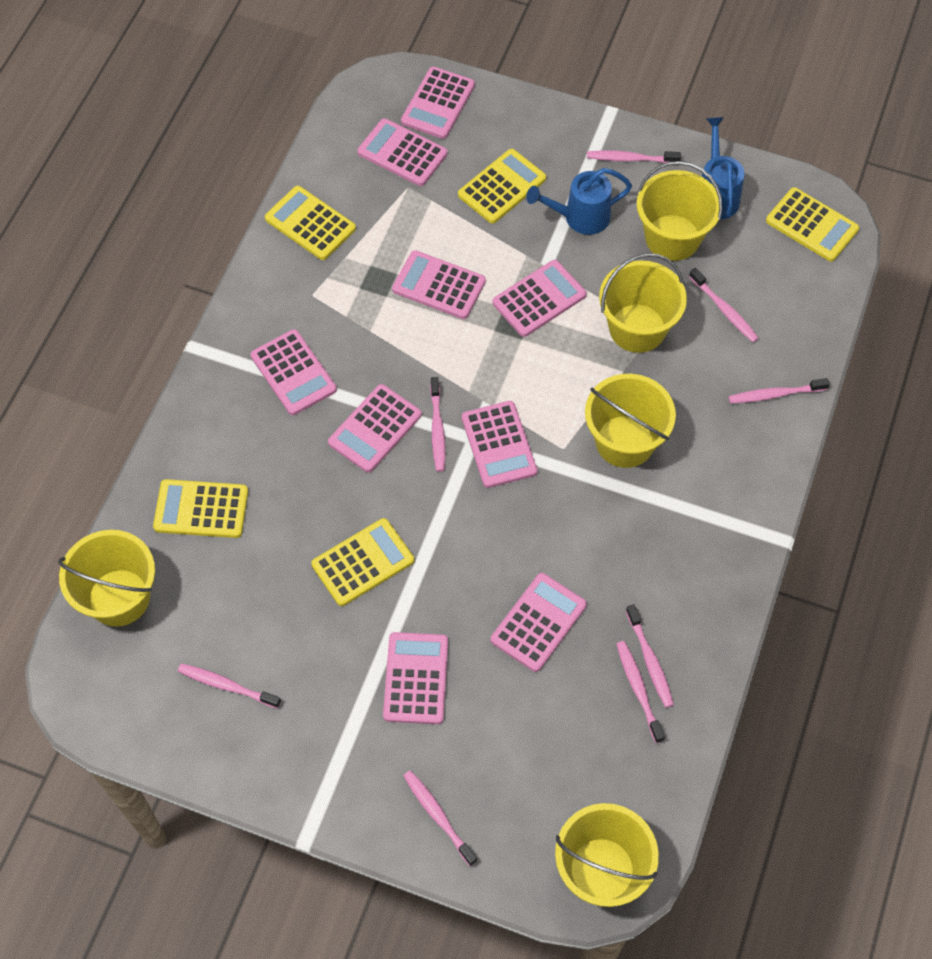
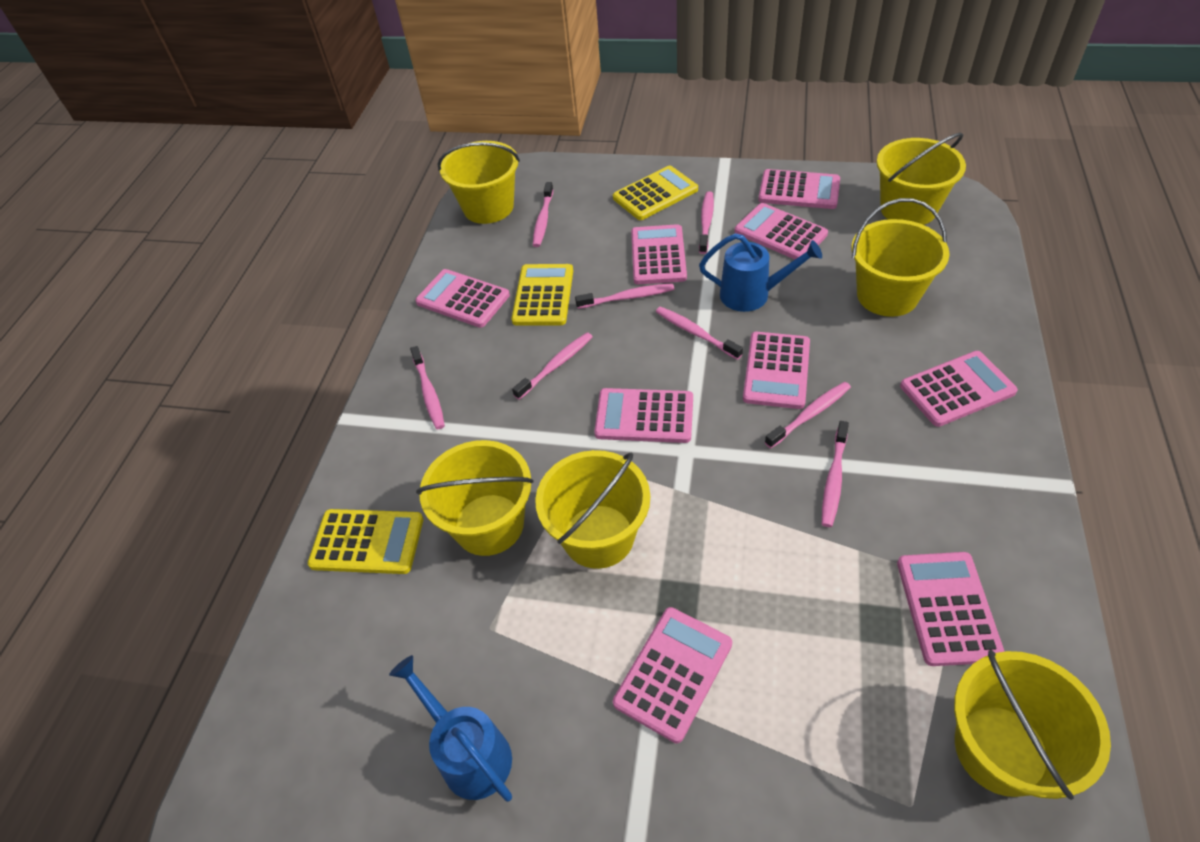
yellow bucket: 5 -> 6
yellow calculator: 5 -> 3

